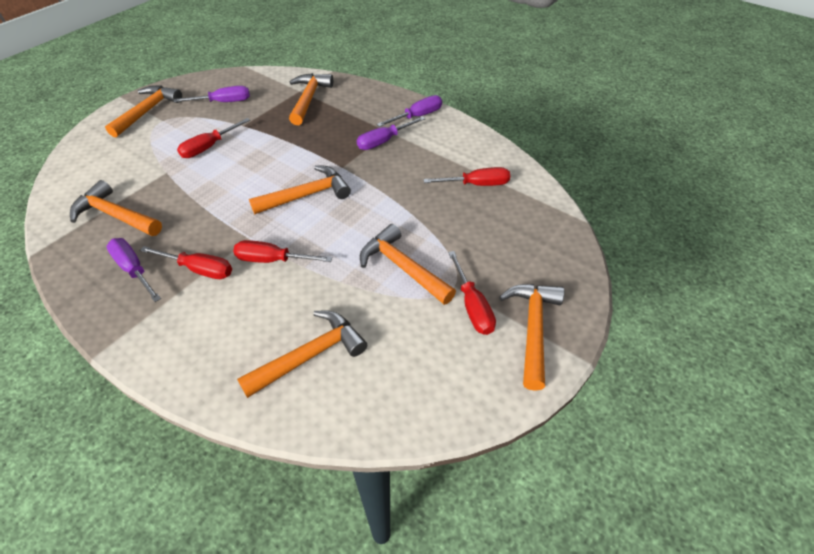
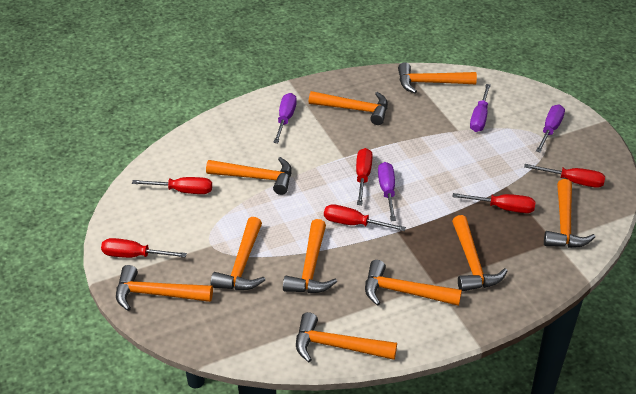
orange hammer: 7 -> 10
red screwdriver: 5 -> 6

